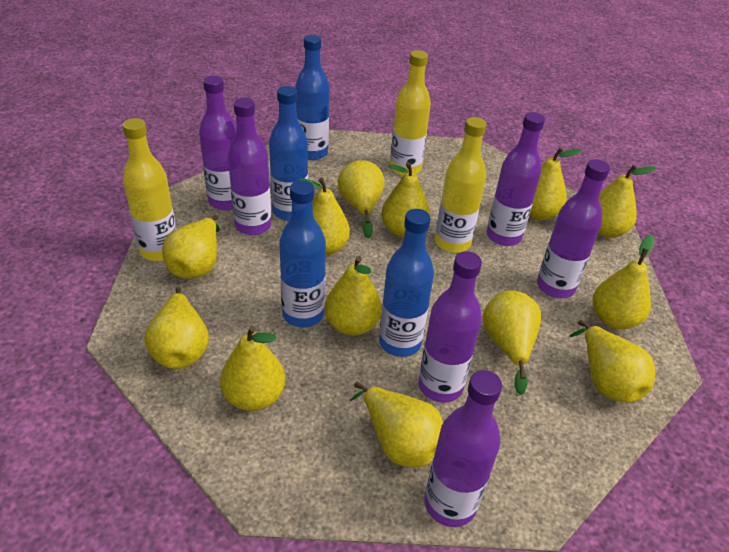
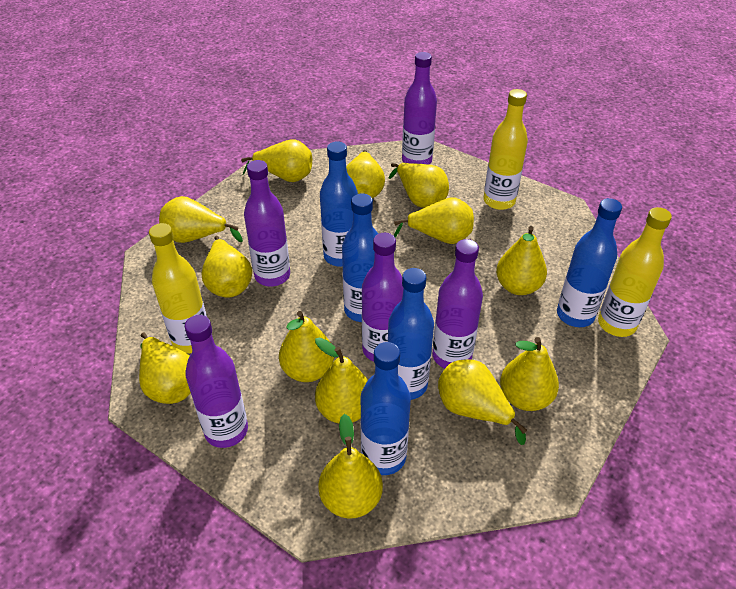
blue bottle: 4 -> 5
purple bottle: 6 -> 5

